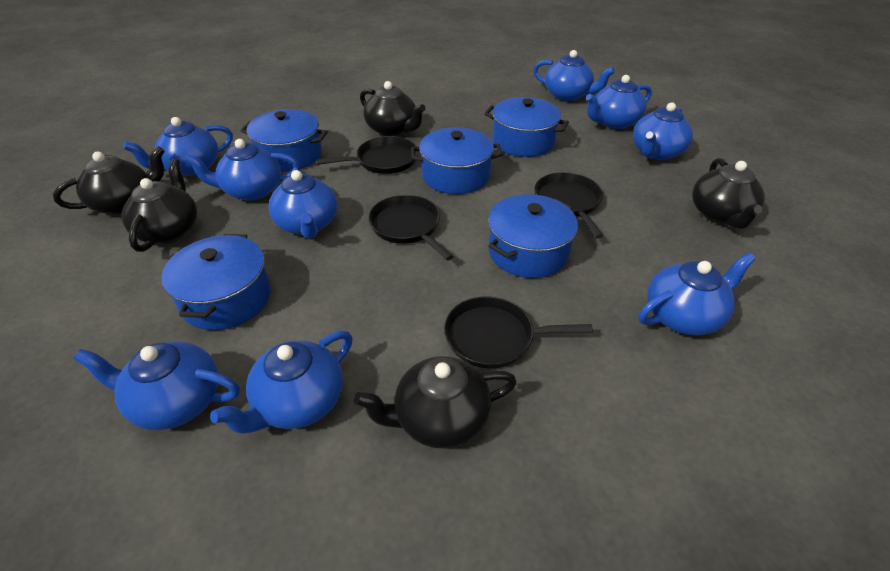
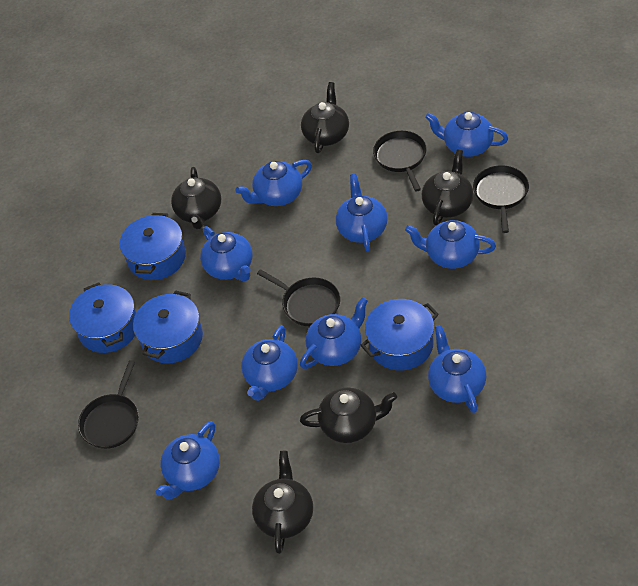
blue pot: 5 -> 4

